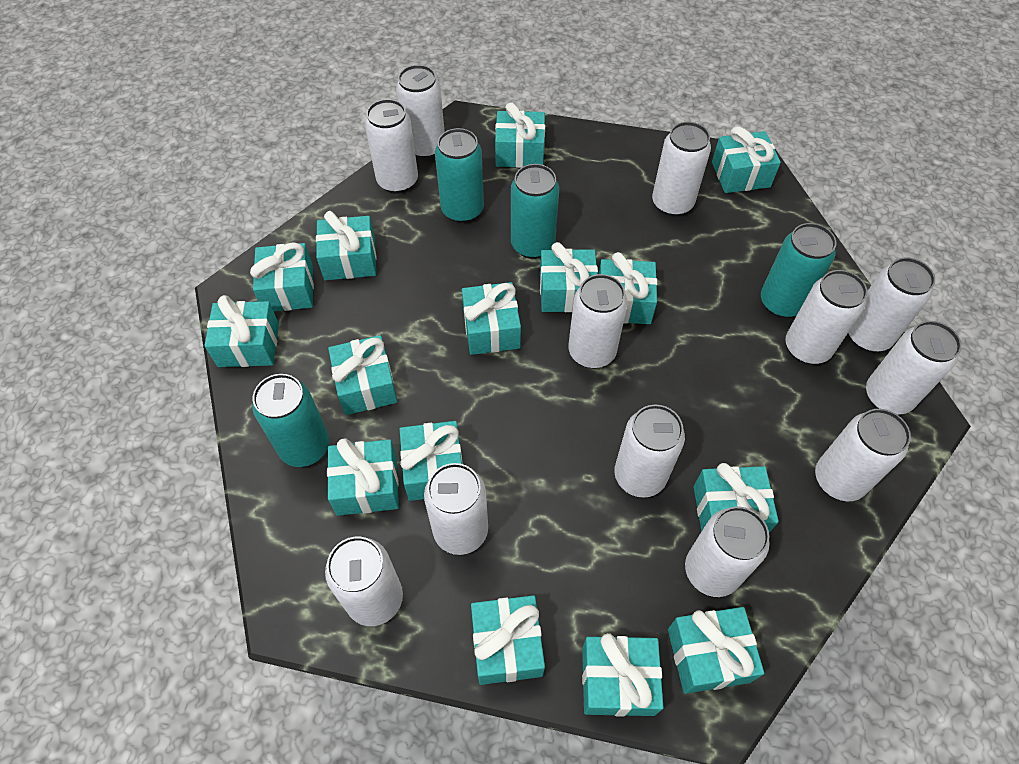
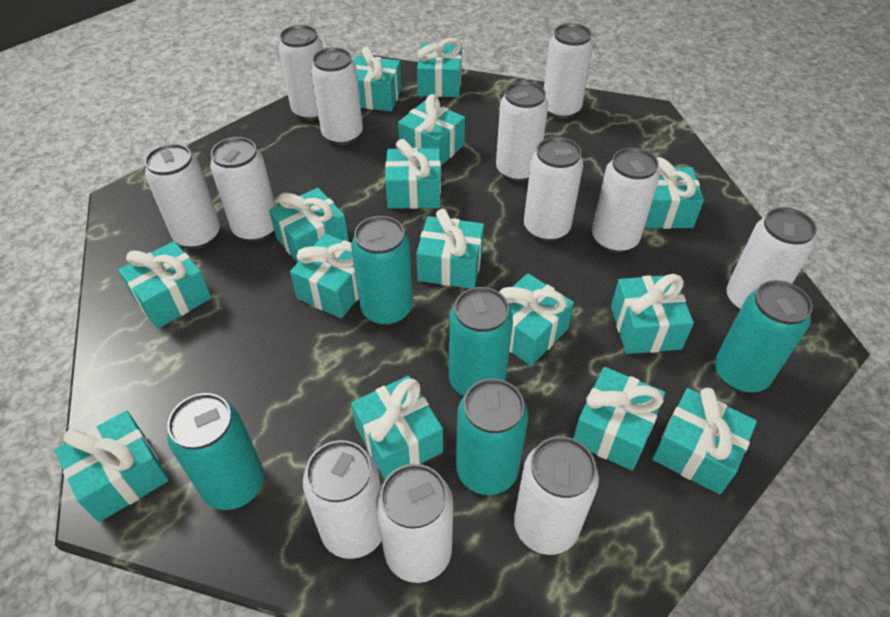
turquoise can: 4 -> 5

